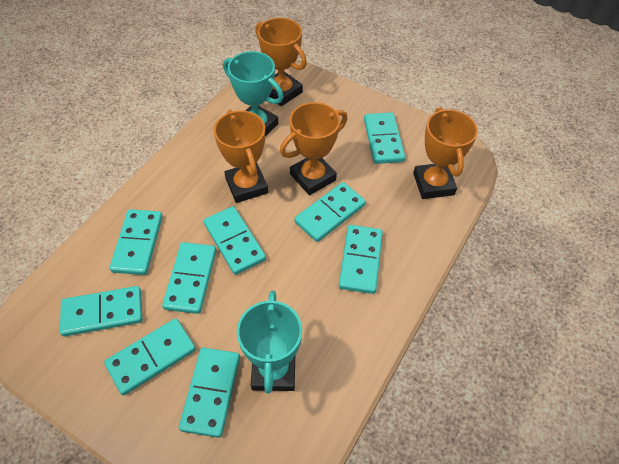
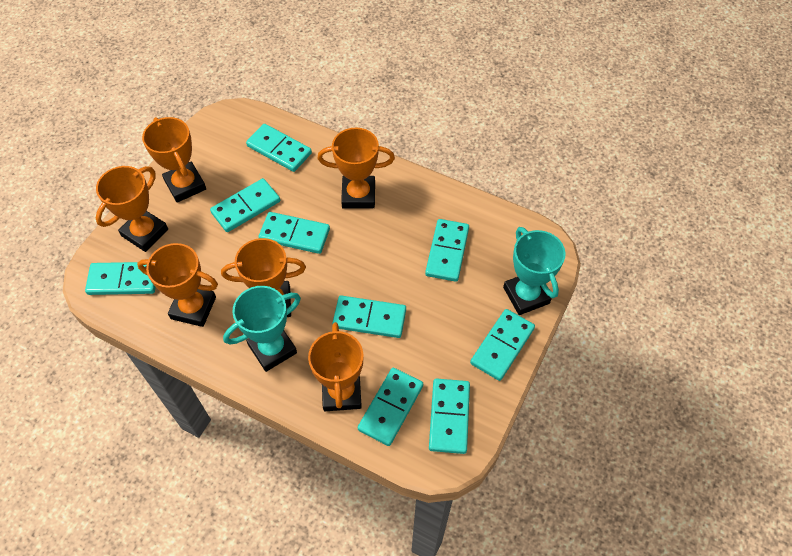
orange trophy: 4 -> 6

